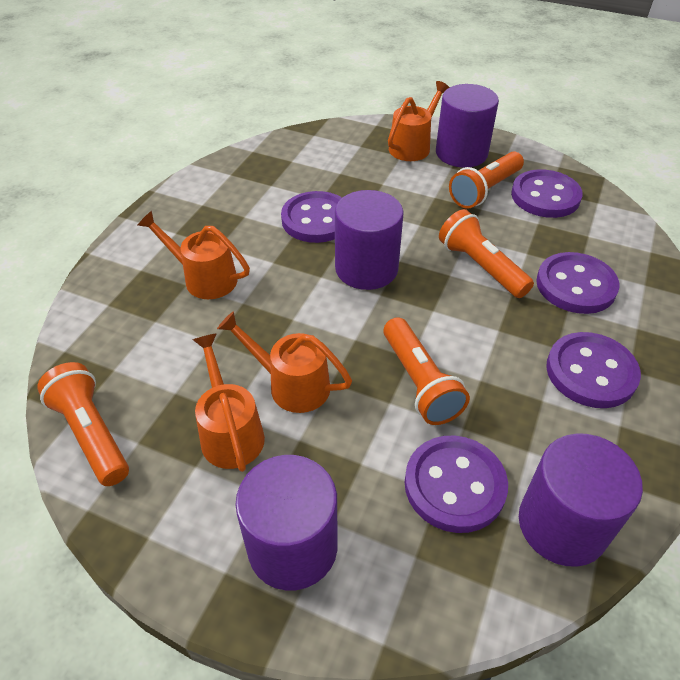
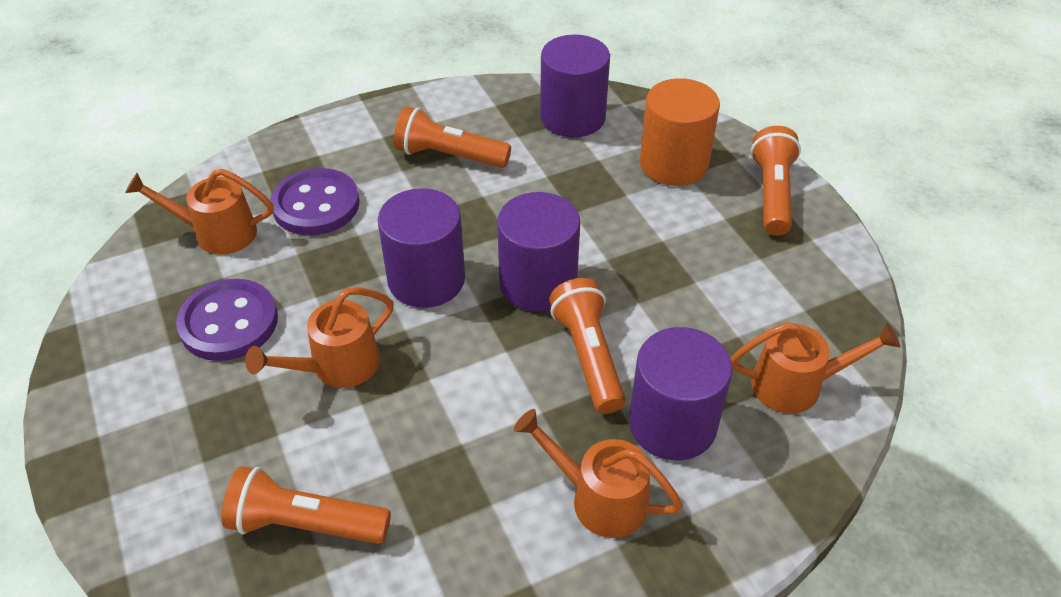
orange cylinder: 0 -> 1
purple button: 5 -> 2

